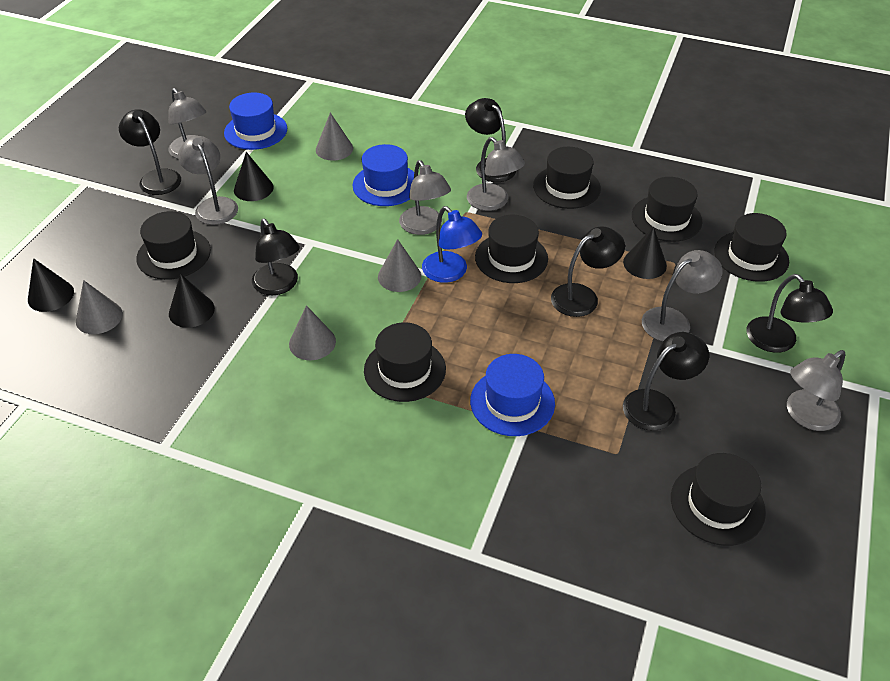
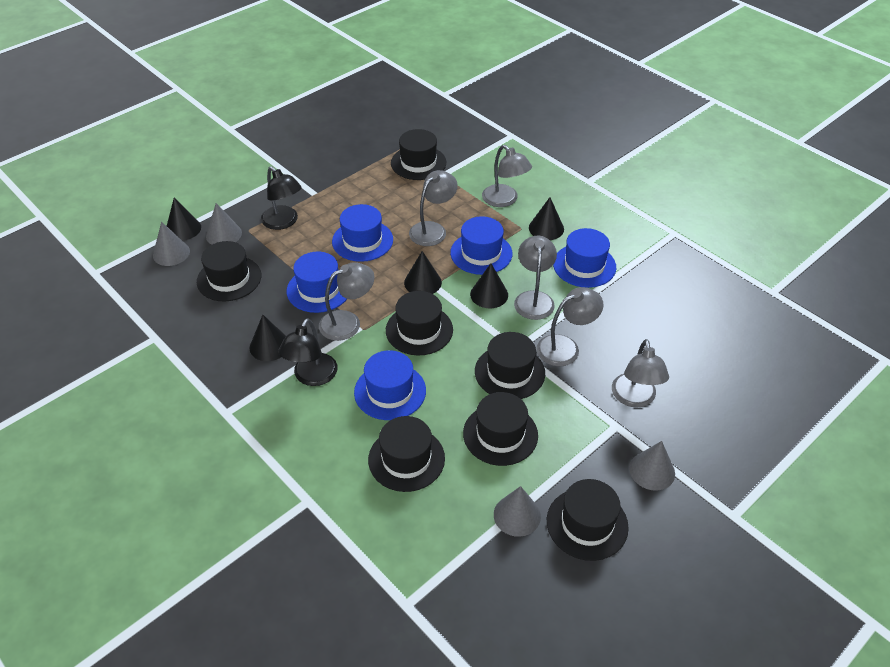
black cone: 4 -> 5
black lamp: 6 -> 2
blue hat: 3 -> 5
blue lamp: 1 -> 0

